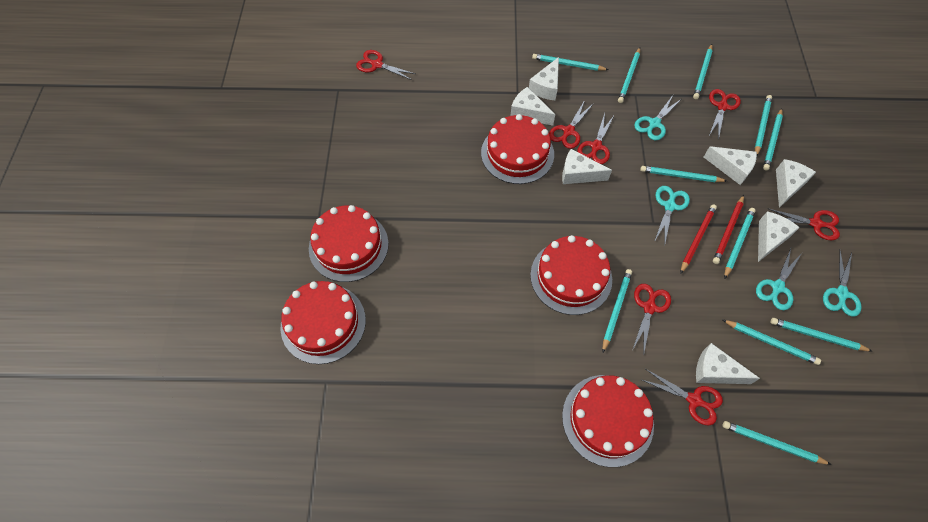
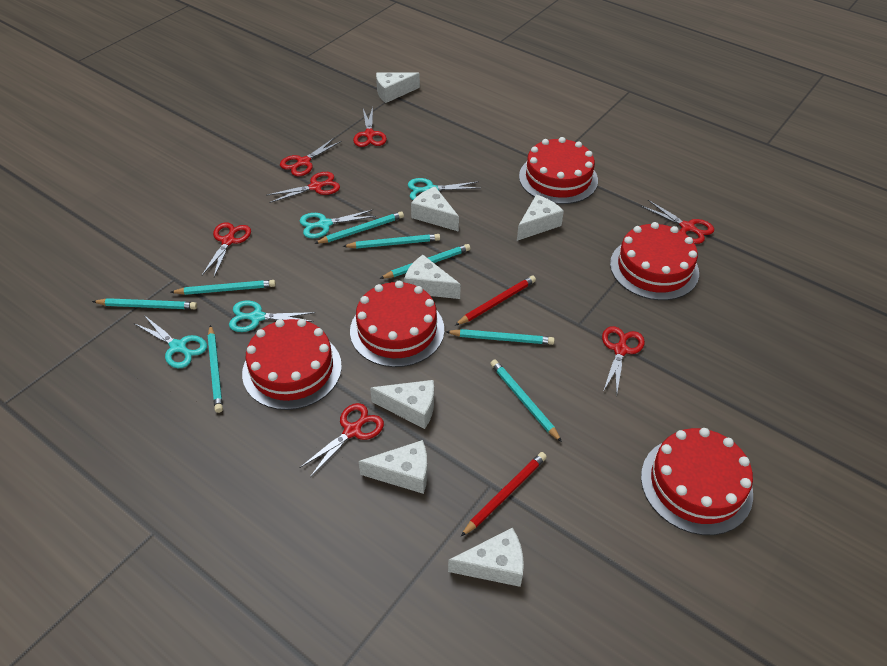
turquoise pencil: 11 -> 8

